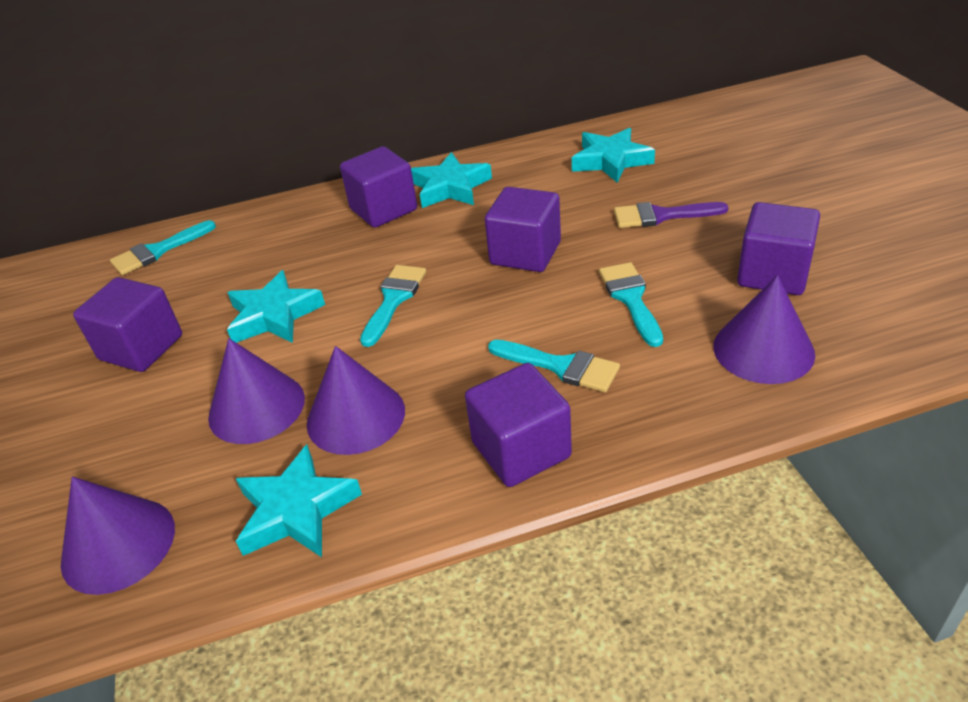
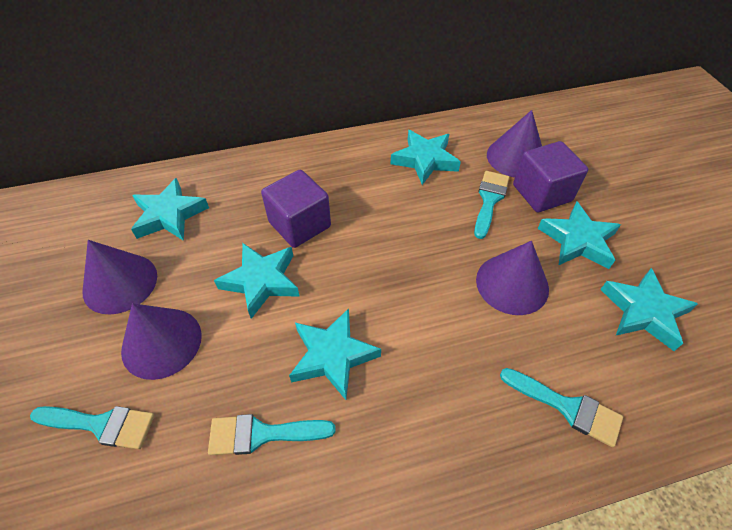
purple brush: 1 -> 0
purple cube: 5 -> 2
turquoise star: 4 -> 6

